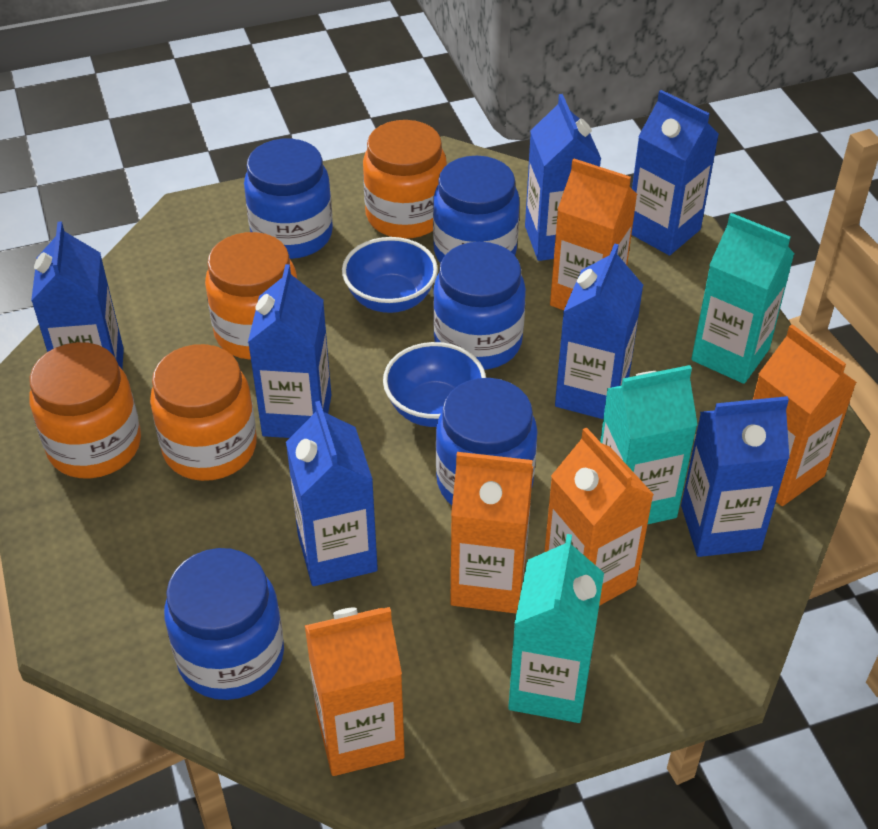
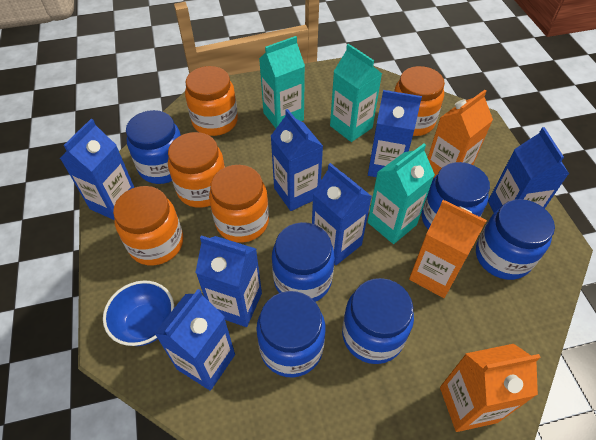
blue bowl: 2 -> 1
blue jar: 5 -> 6
orange carton: 5 -> 3
orange jar: 4 -> 5

